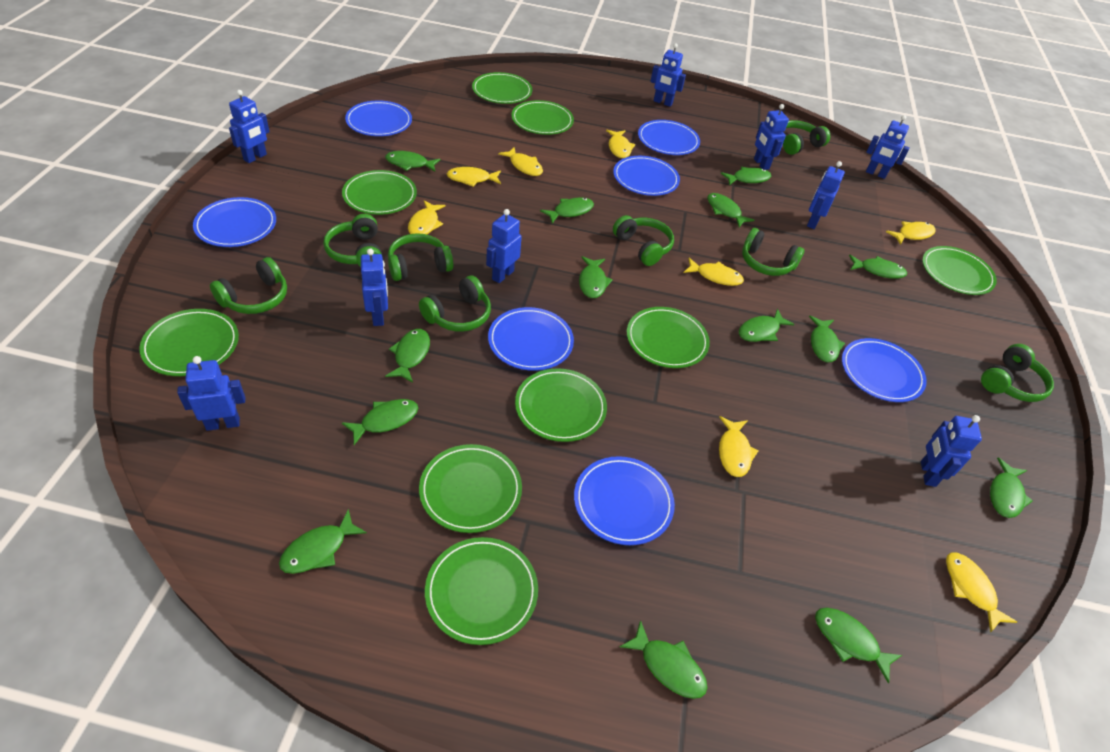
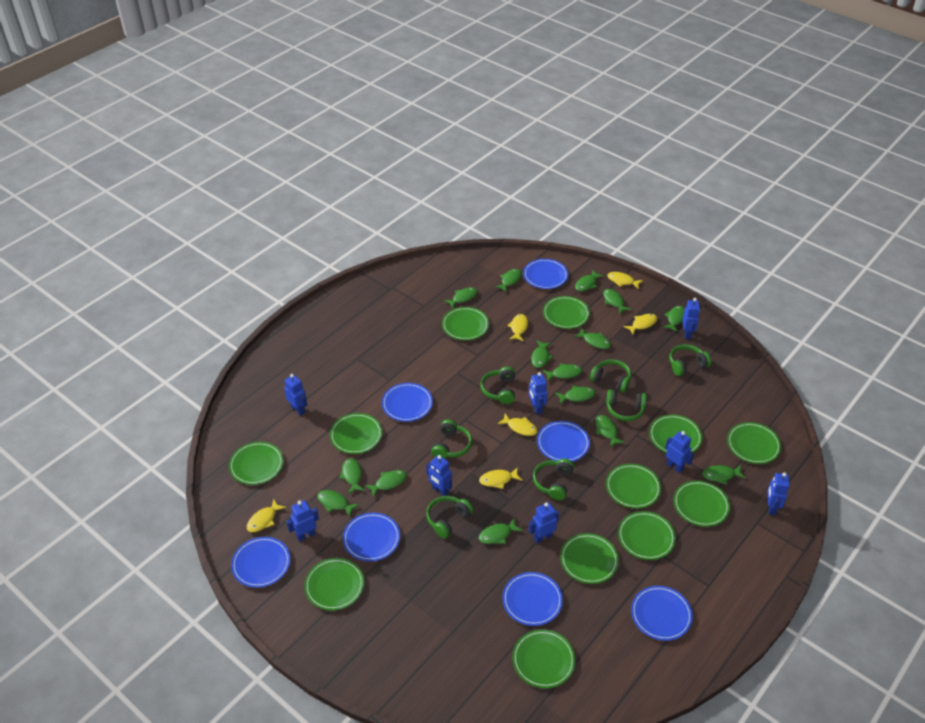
blue robot: 9 -> 8
green fish: 14 -> 15
green headphones: 8 -> 7
green plate: 9 -> 12
yellow fish: 8 -> 6

